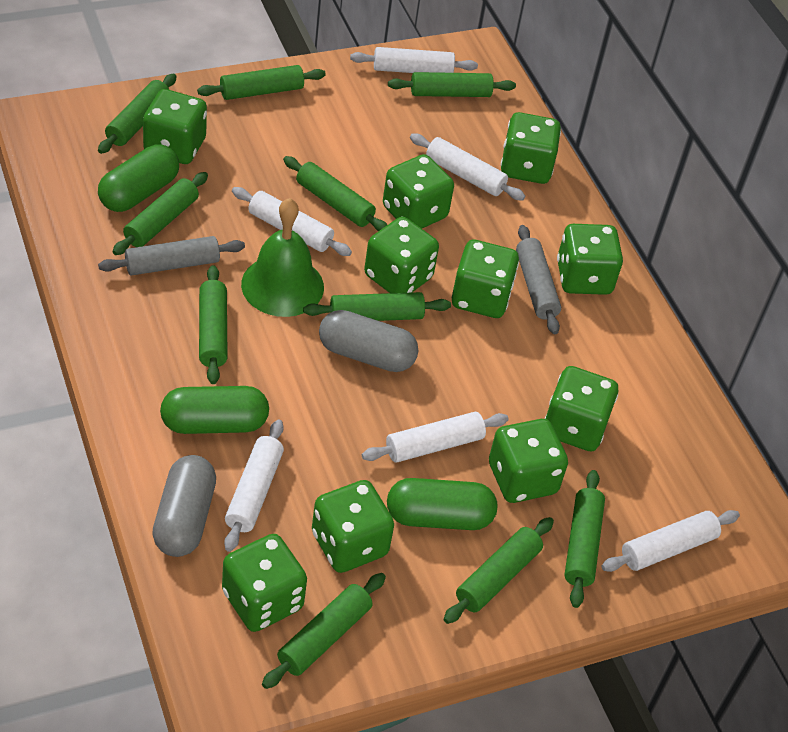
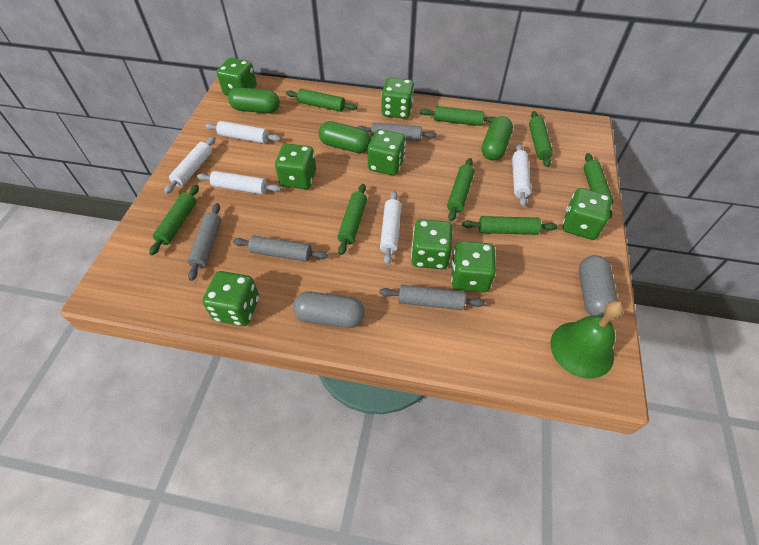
green dice: 10 -> 8
green rolling pin: 10 -> 8
grey rolling pin: 2 -> 4
white rolling pin: 6 -> 5

